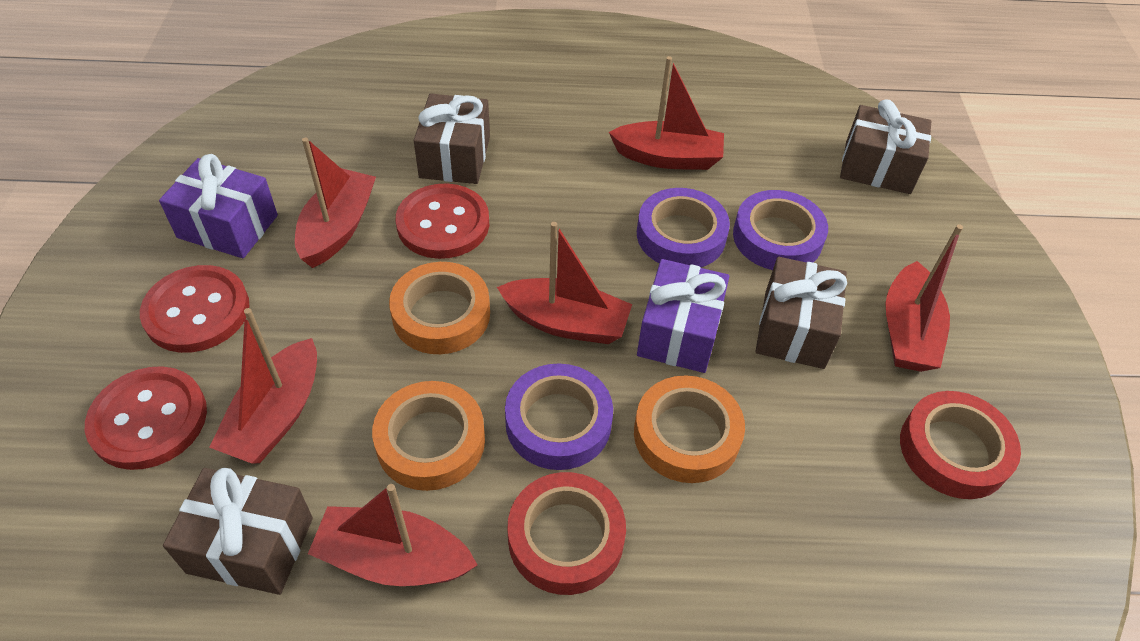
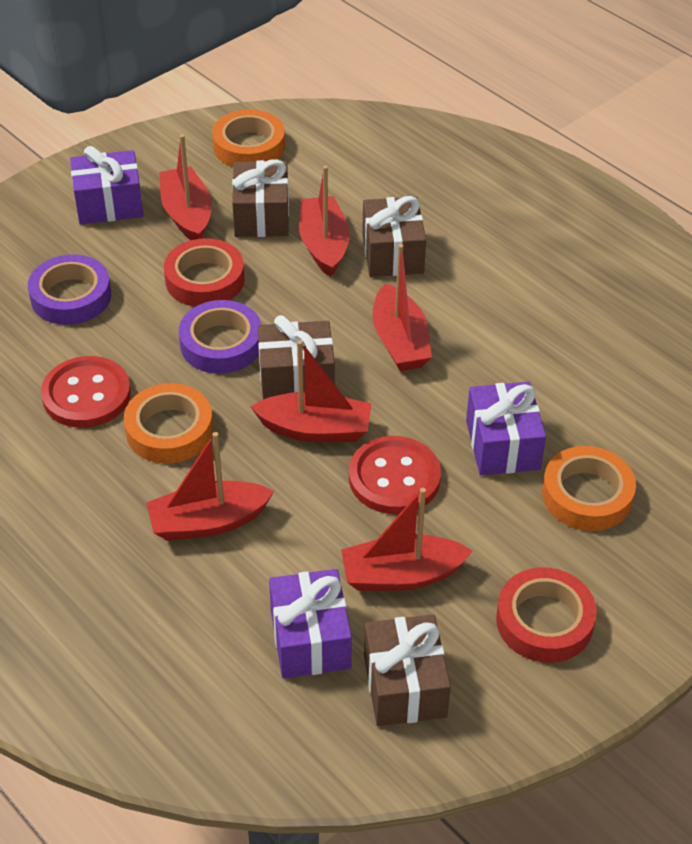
purple gift: 2 -> 3
purple tape: 3 -> 2
red button: 3 -> 2

